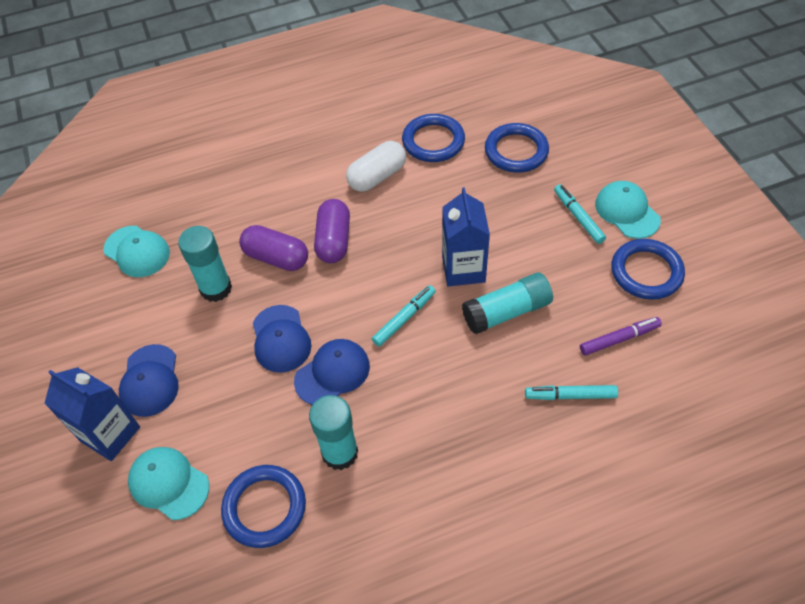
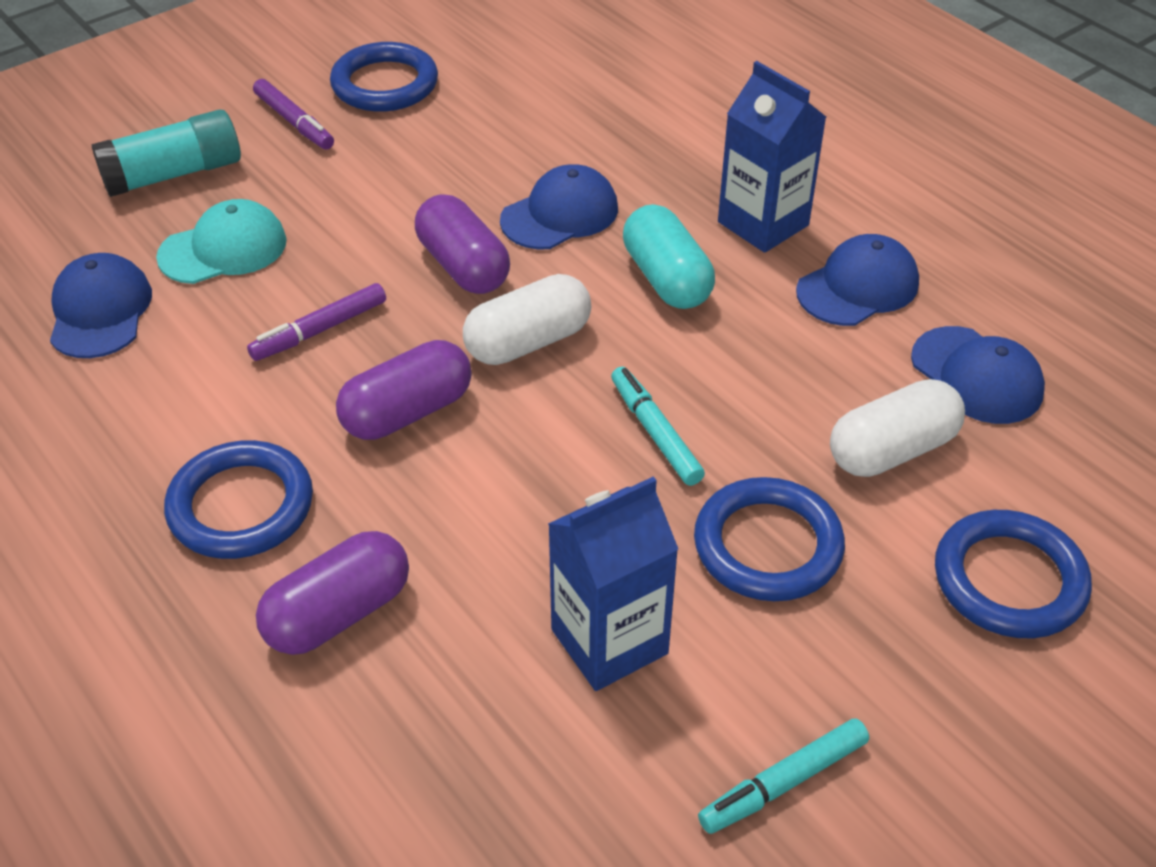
blue cap: 3 -> 4
purple capsule: 2 -> 3
purple marker: 1 -> 2
turquoise cap: 3 -> 1
turquoise capsule: 0 -> 1
turquoise glue stick: 3 -> 1
turquoise marker: 3 -> 2
white capsule: 1 -> 2

